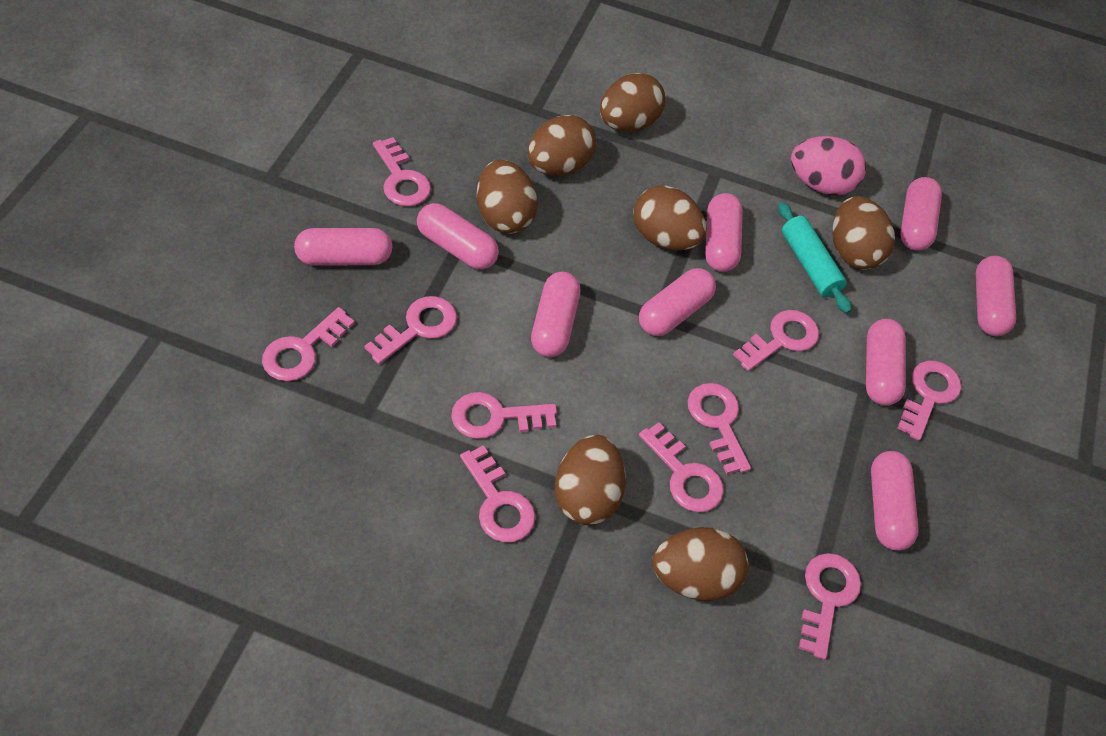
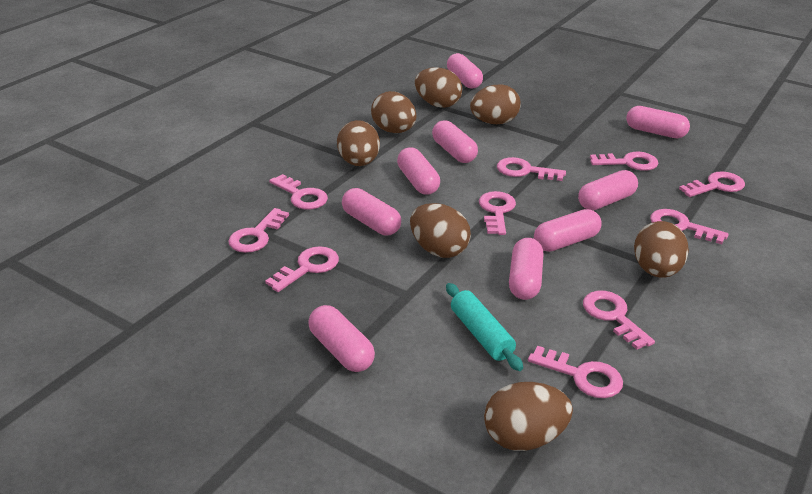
pink egg: 1 -> 0

